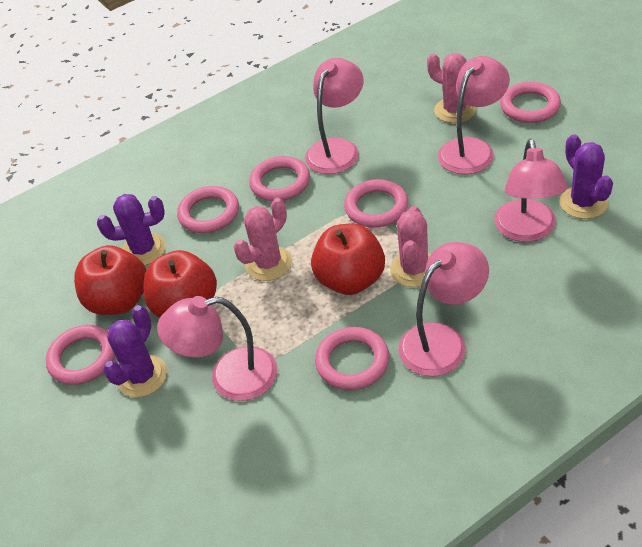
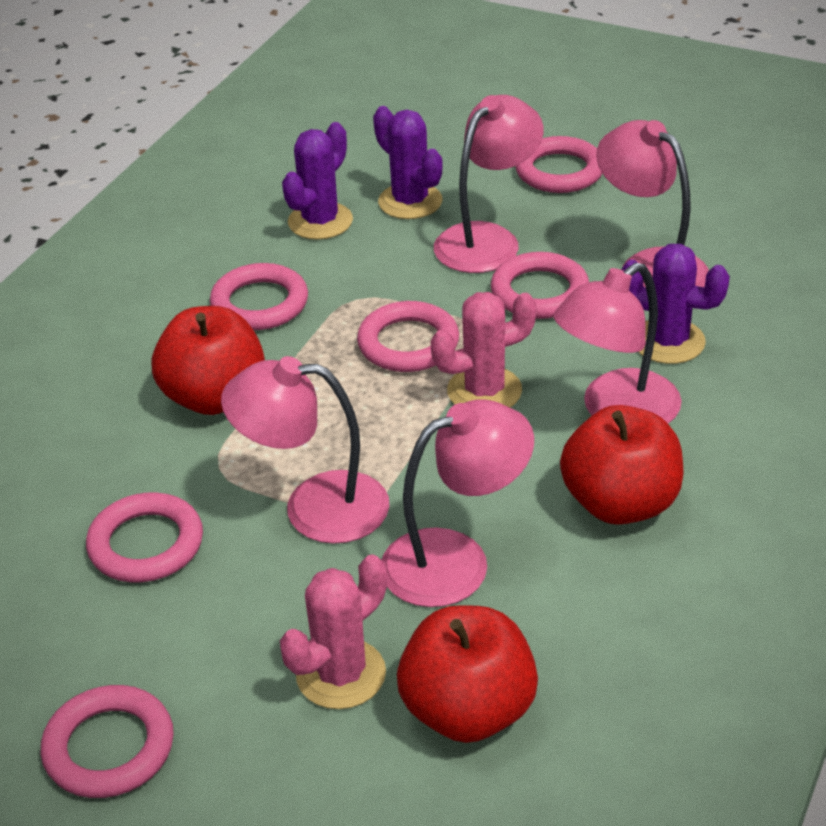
pink cactus: 3 -> 2

